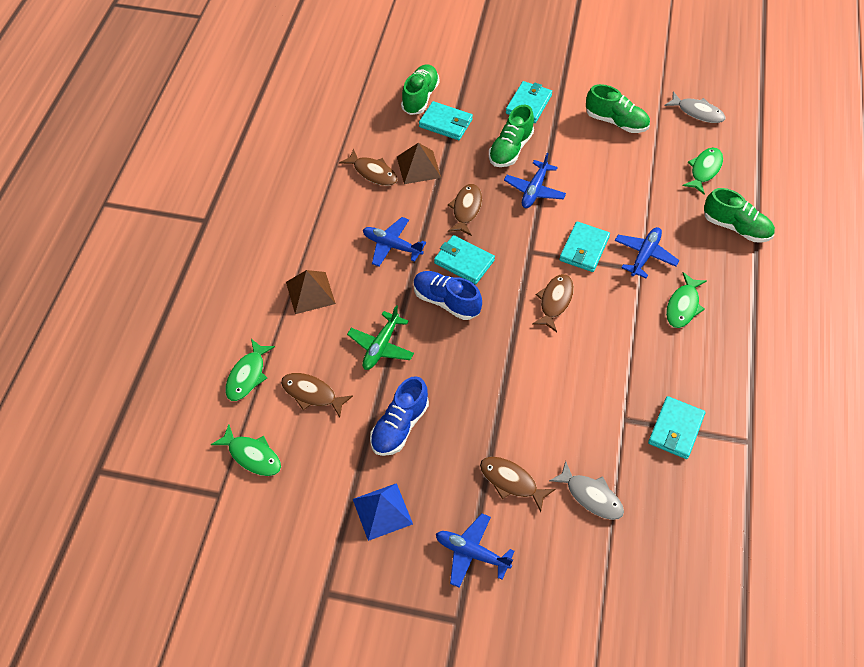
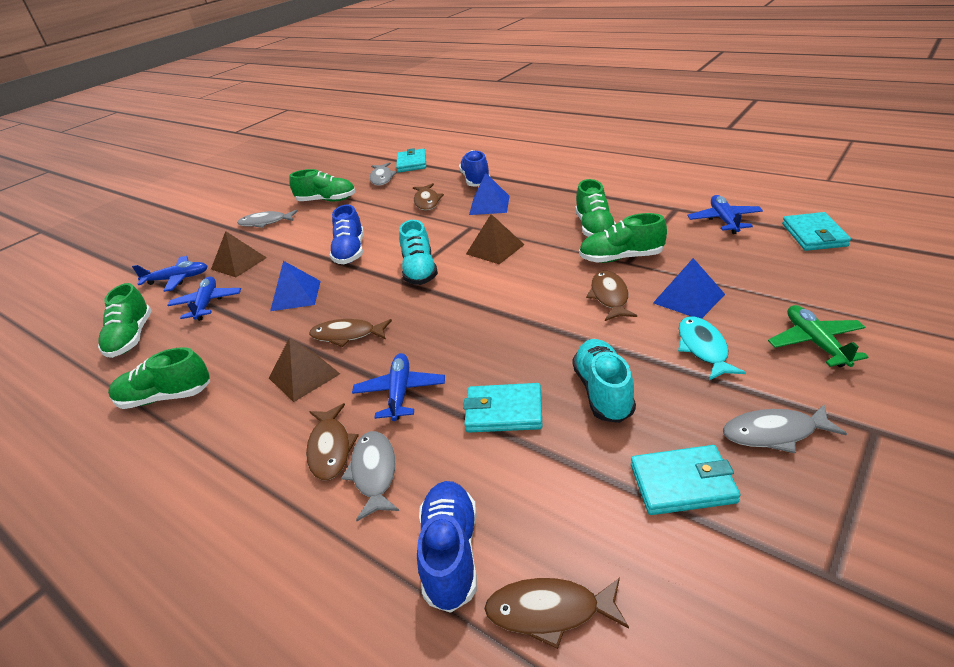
blue pyramid: 1 -> 3
blue shoe: 2 -> 3
brown pyramid: 2 -> 3
green fish: 4 -> 0
green shoe: 4 -> 5
grey fish: 2 -> 4
turquoise fish: 0 -> 1
turquoise shoe: 0 -> 2
turquoise wallet: 5 -> 4

